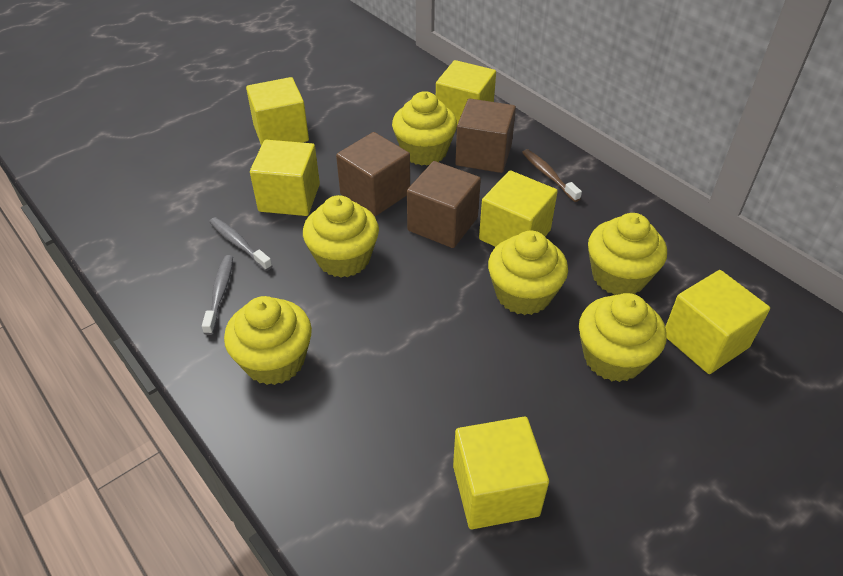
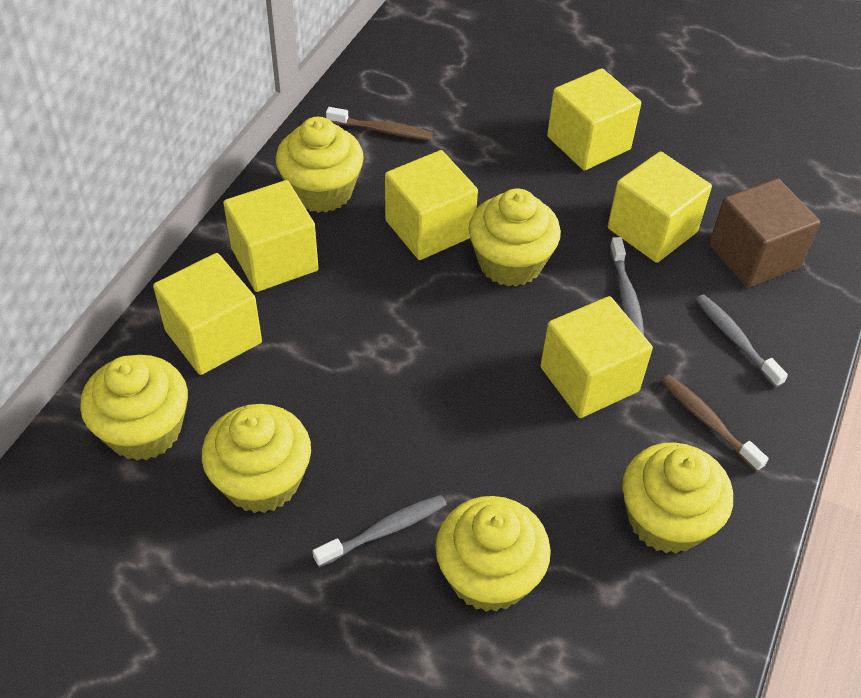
brown cube: 3 -> 1
brown toothbrush: 1 -> 2
grey toothbrush: 2 -> 3

